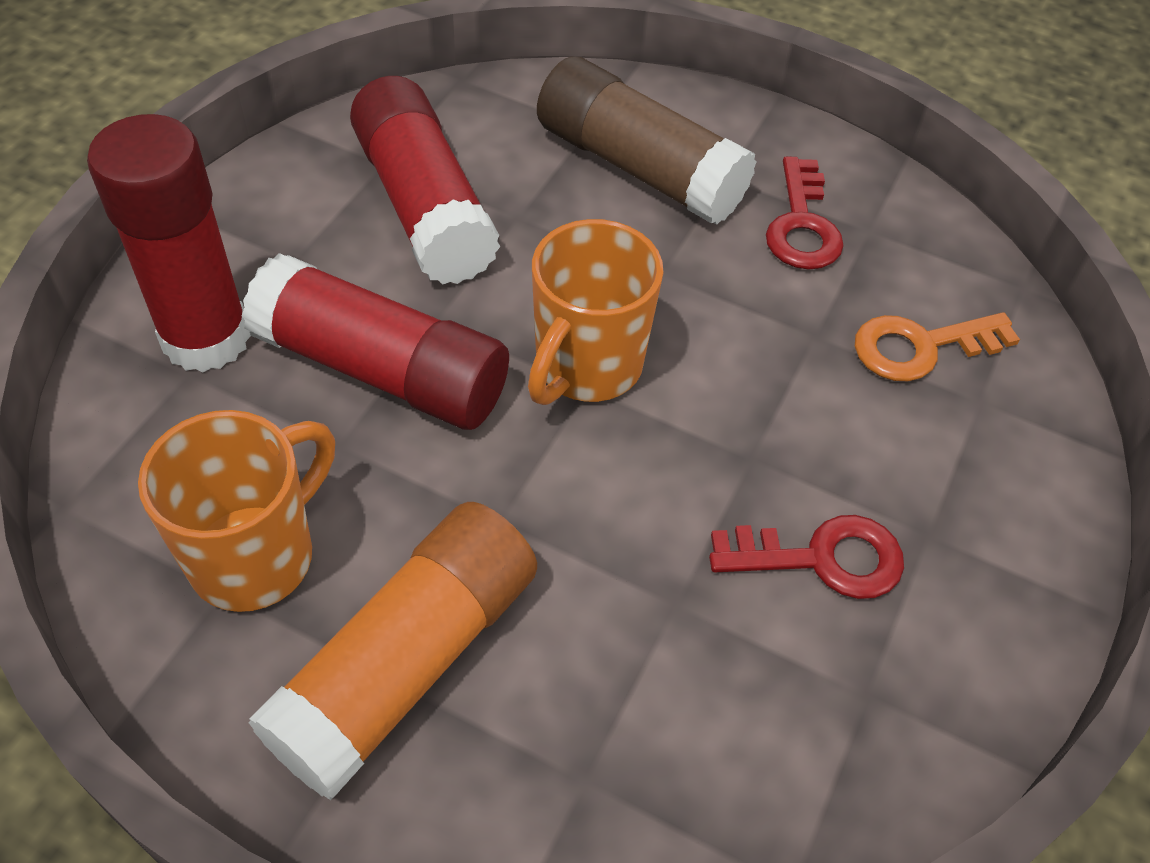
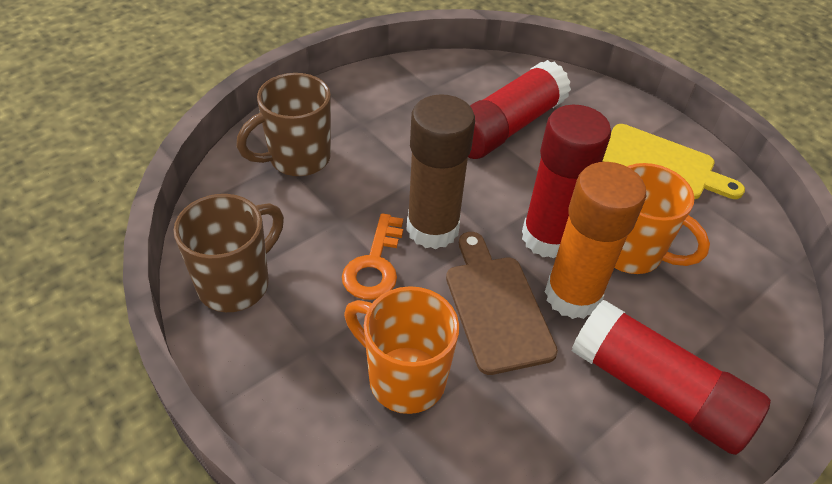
brown cutting board: 0 -> 1
brown mug: 0 -> 2
red key: 2 -> 0
yellow cutting board: 0 -> 1

